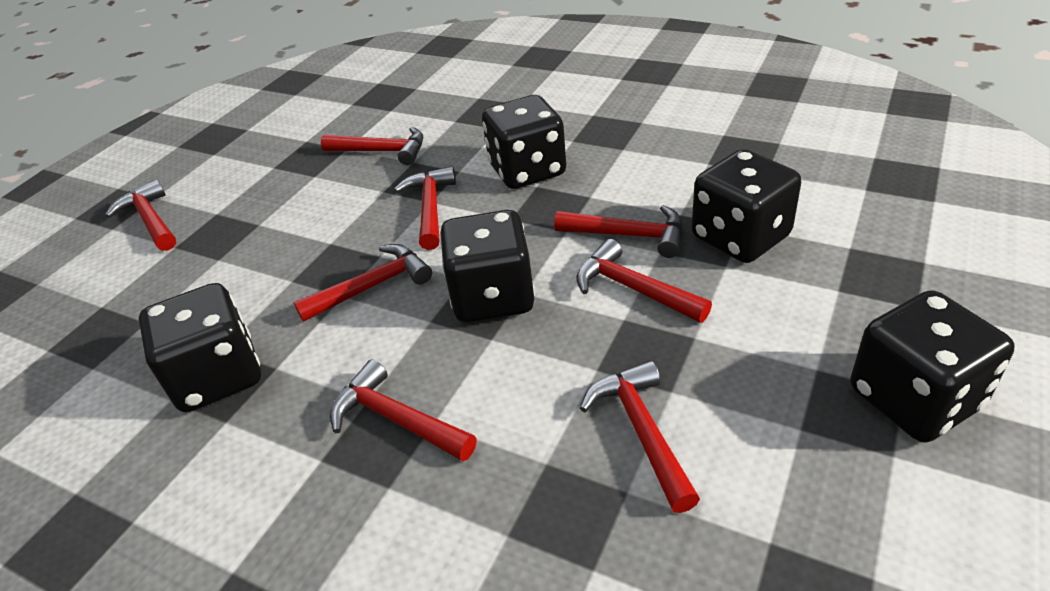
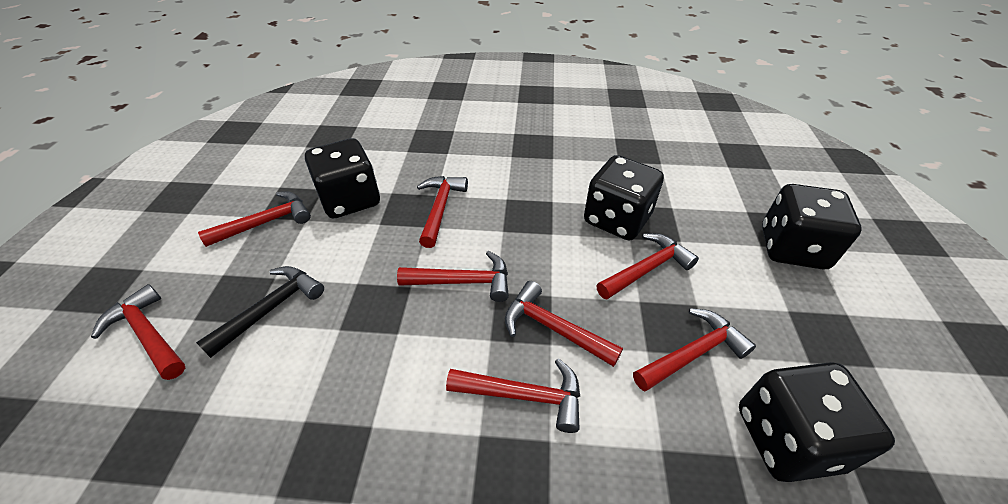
black dice: 5 -> 4
black hammer: 0 -> 1

